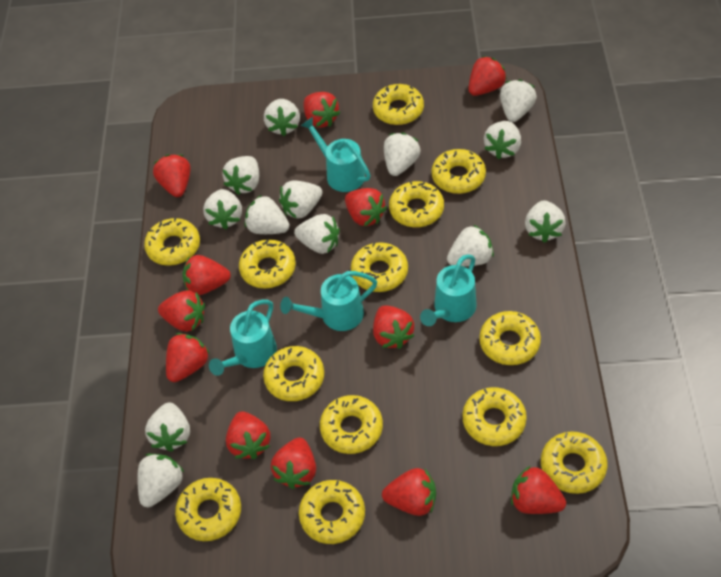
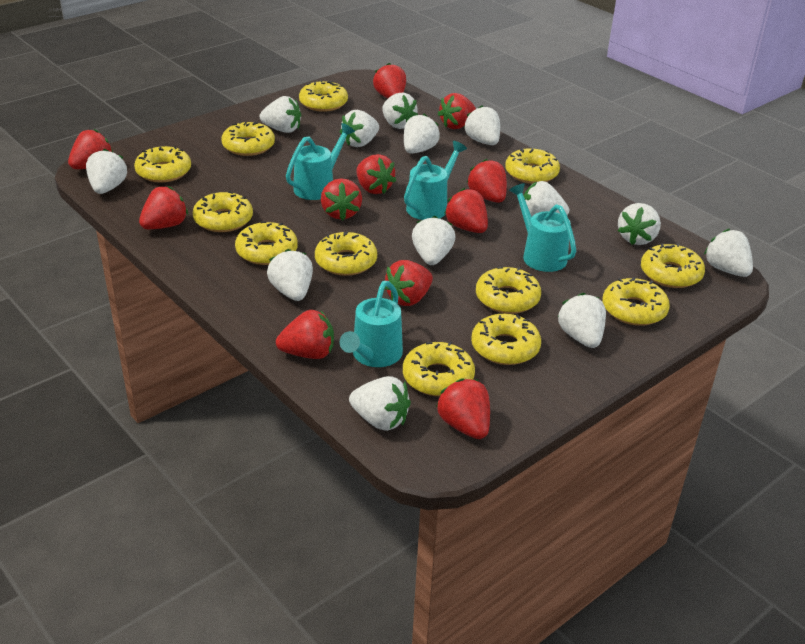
red strawberry: 12 -> 11
yellow donut: 13 -> 12

